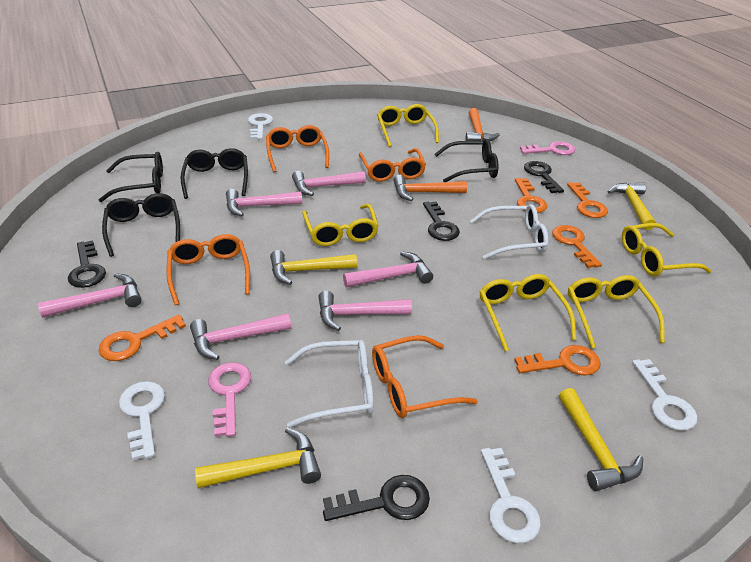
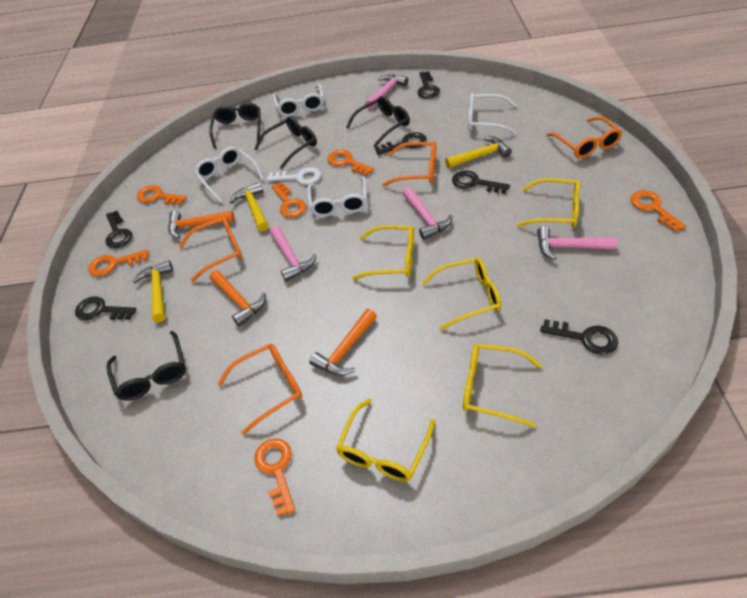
black key: 4 -> 6
orange hammer: 2 -> 3
orange key: 5 -> 6
pink hammer: 6 -> 4
pink key: 2 -> 0
white glasses: 2 -> 4
white key: 4 -> 1
yellow hammer: 4 -> 3

